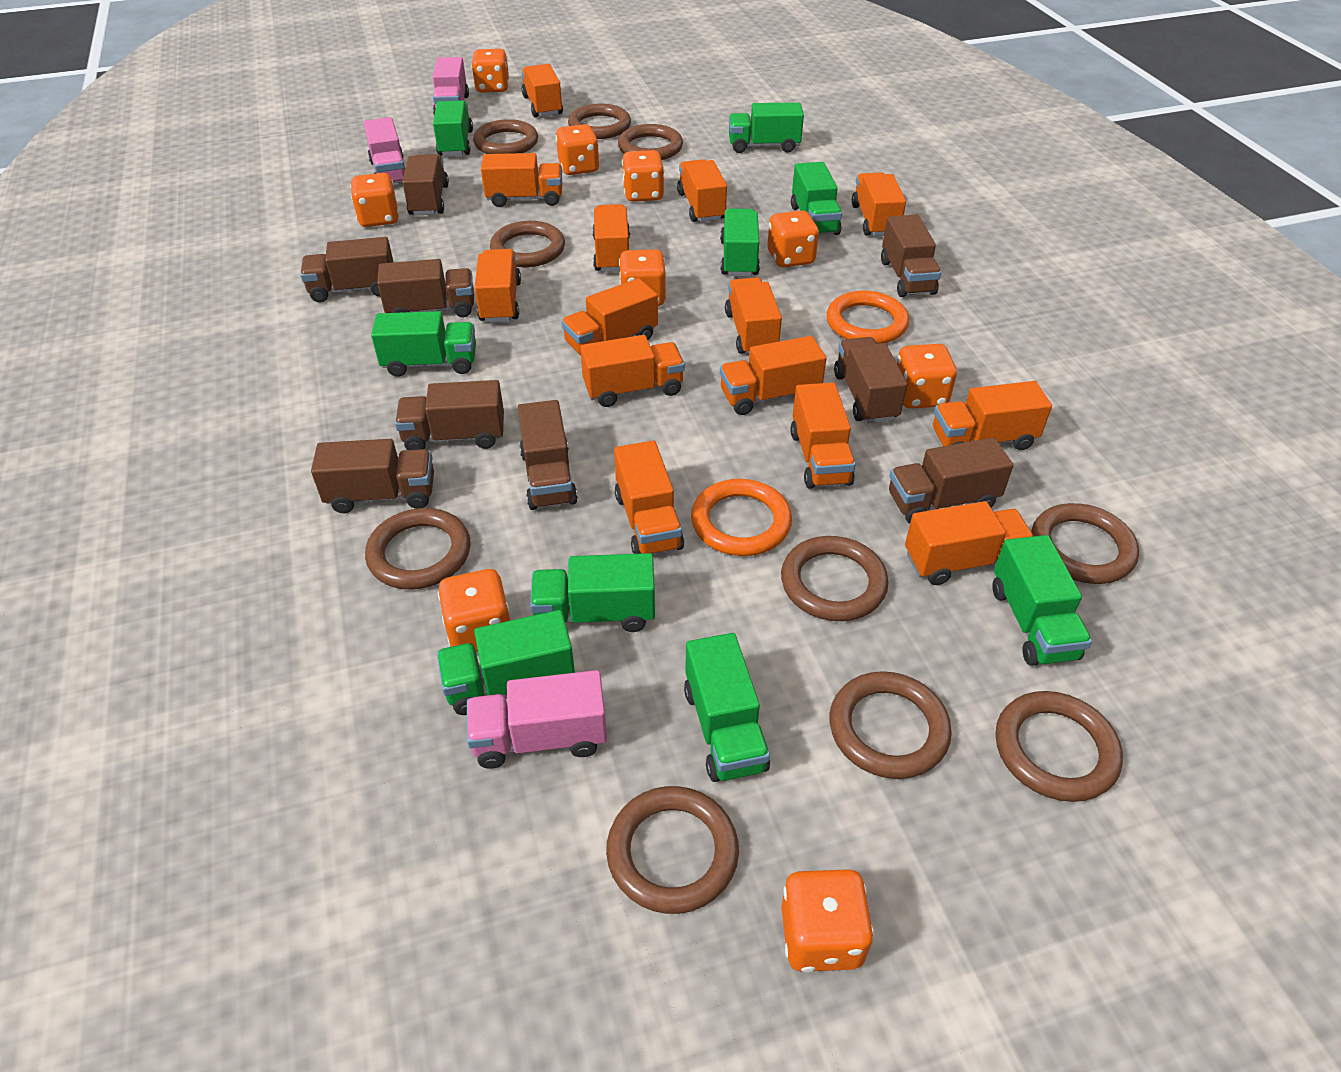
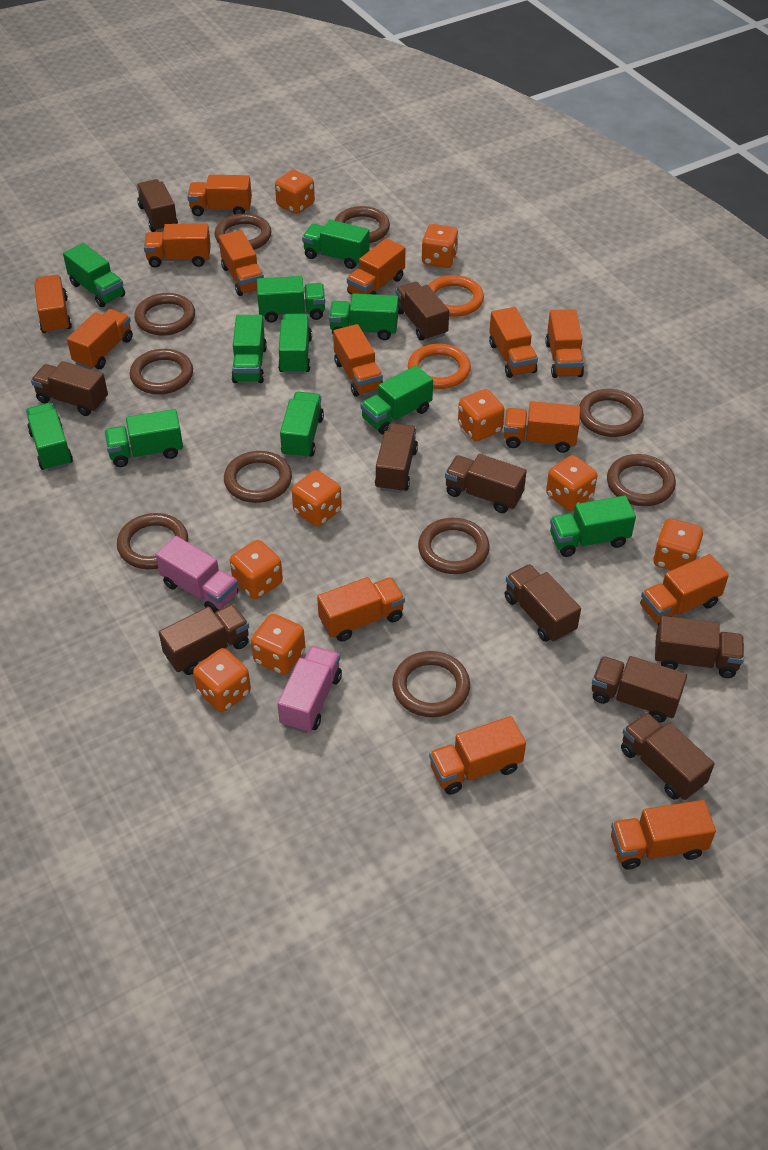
brown truck: 9 -> 10
green truck: 9 -> 11
pink truck: 3 -> 2

